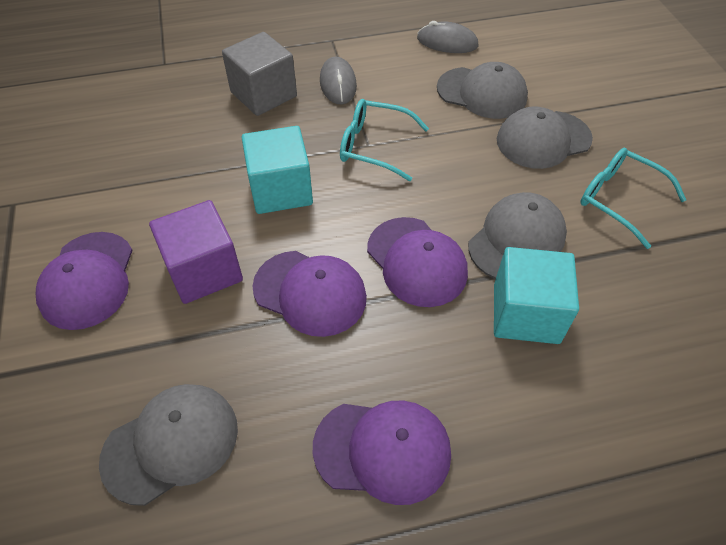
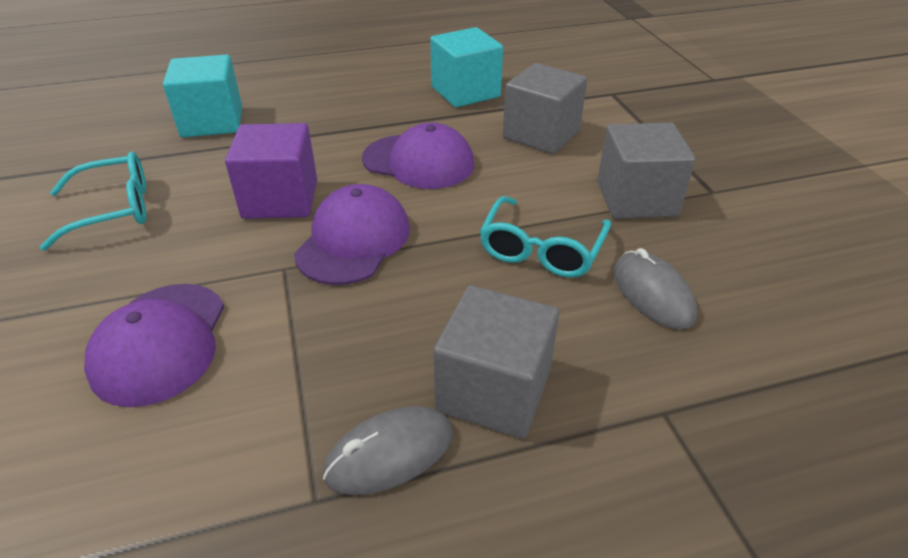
grey cap: 4 -> 0
grey cube: 1 -> 3
purple cap: 4 -> 3

